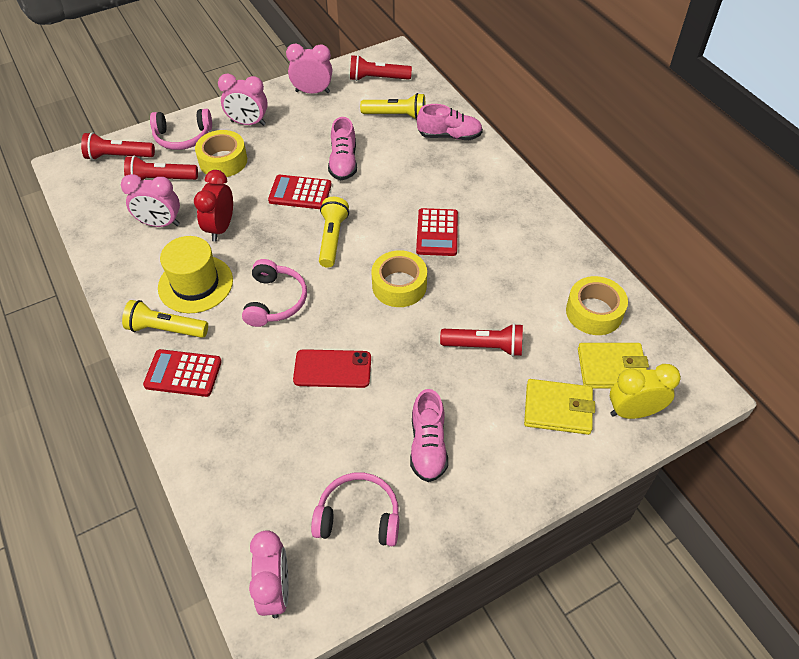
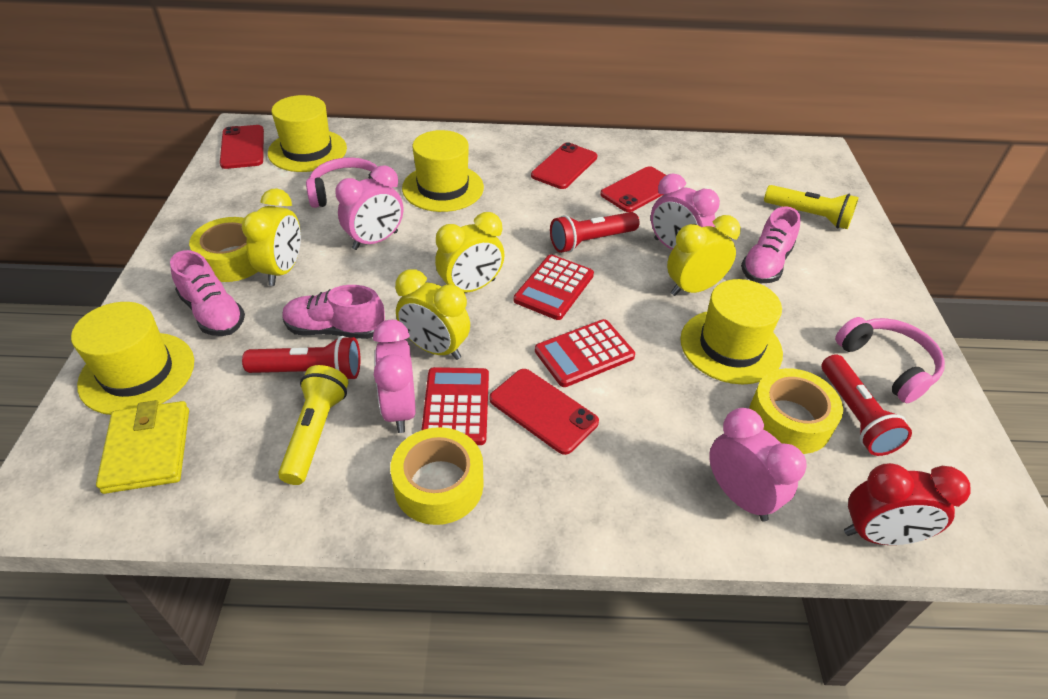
pink headphones: 3 -> 2
red flashlight: 4 -> 3
red phone: 1 -> 4
yellow clock: 1 -> 4
yellow flashlight: 3 -> 2
yellow hat: 1 -> 4
yellow wallet: 2 -> 1

